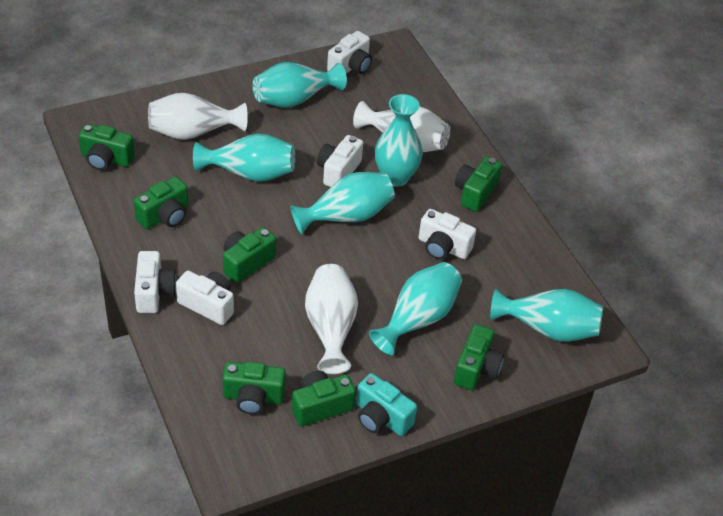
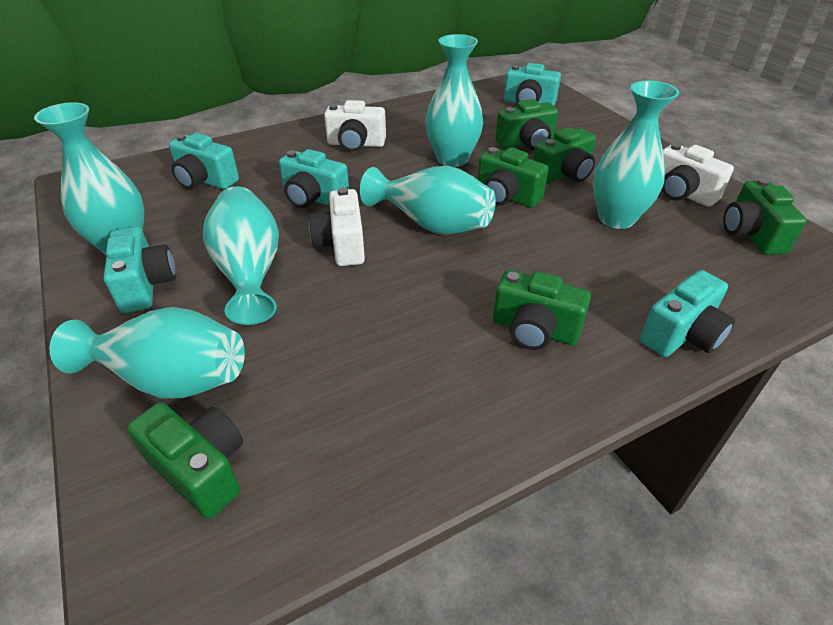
green camera: 7 -> 6
turquoise camera: 1 -> 5
white camera: 5 -> 3
white vase: 3 -> 0

